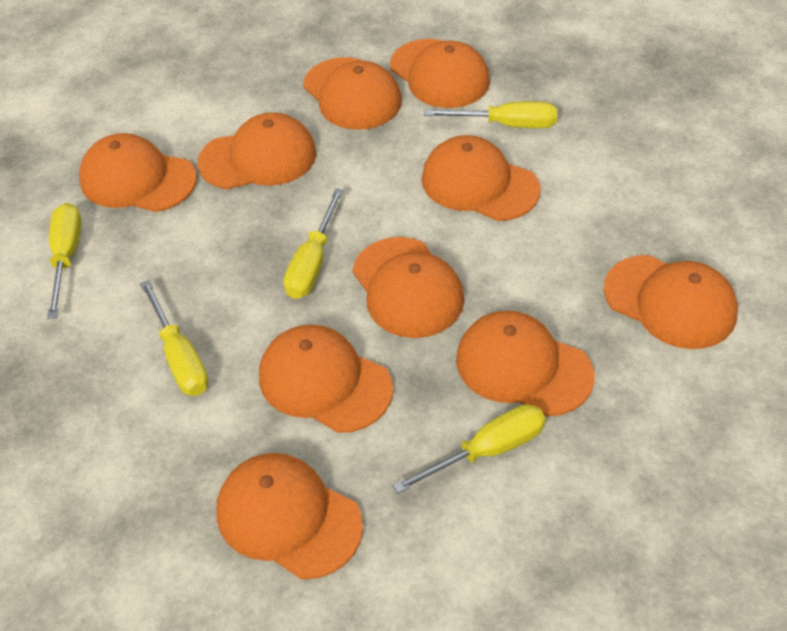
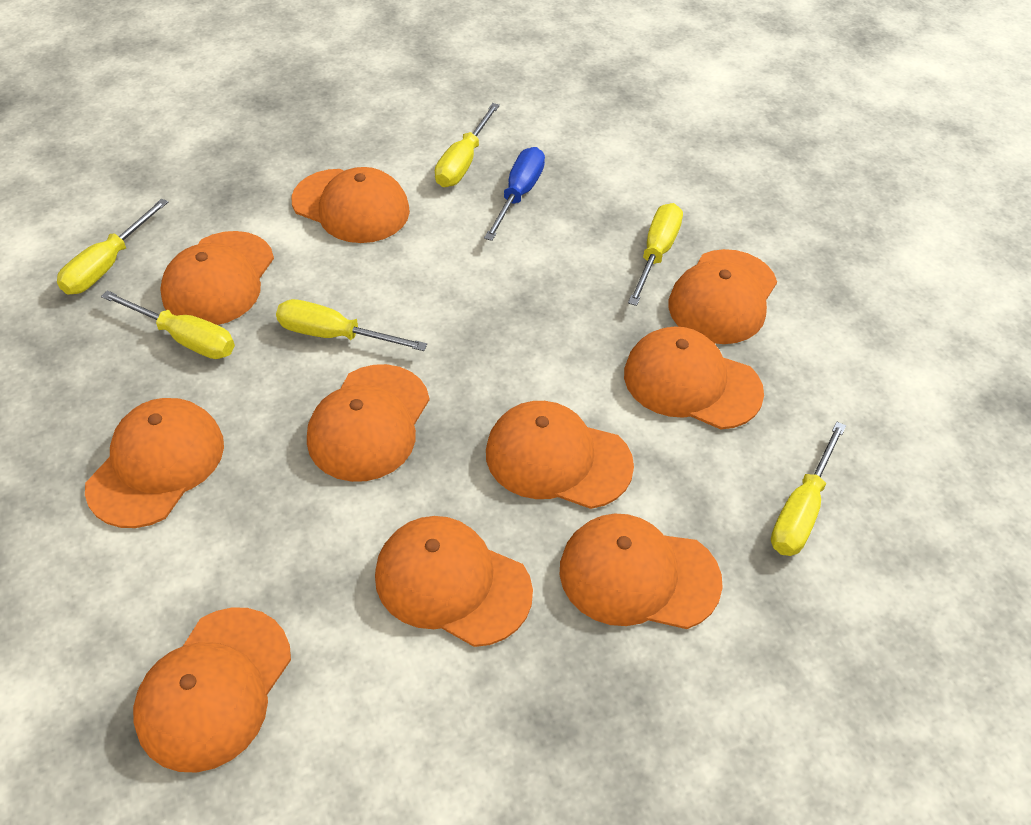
blue screwdriver: 0 -> 1
yellow screwdriver: 5 -> 6

